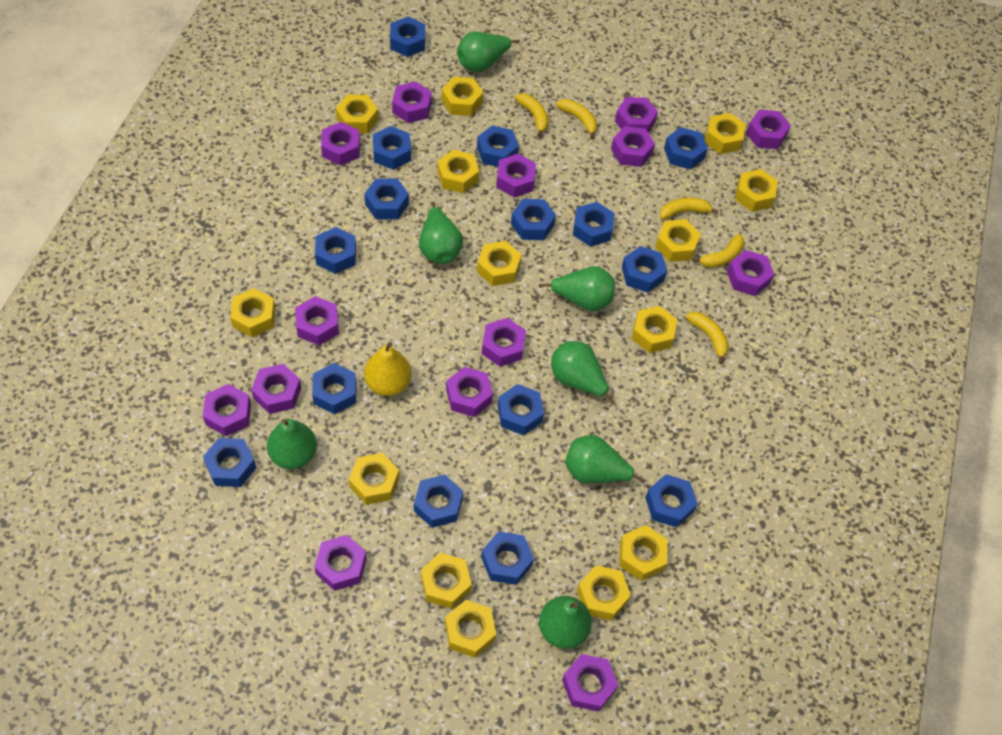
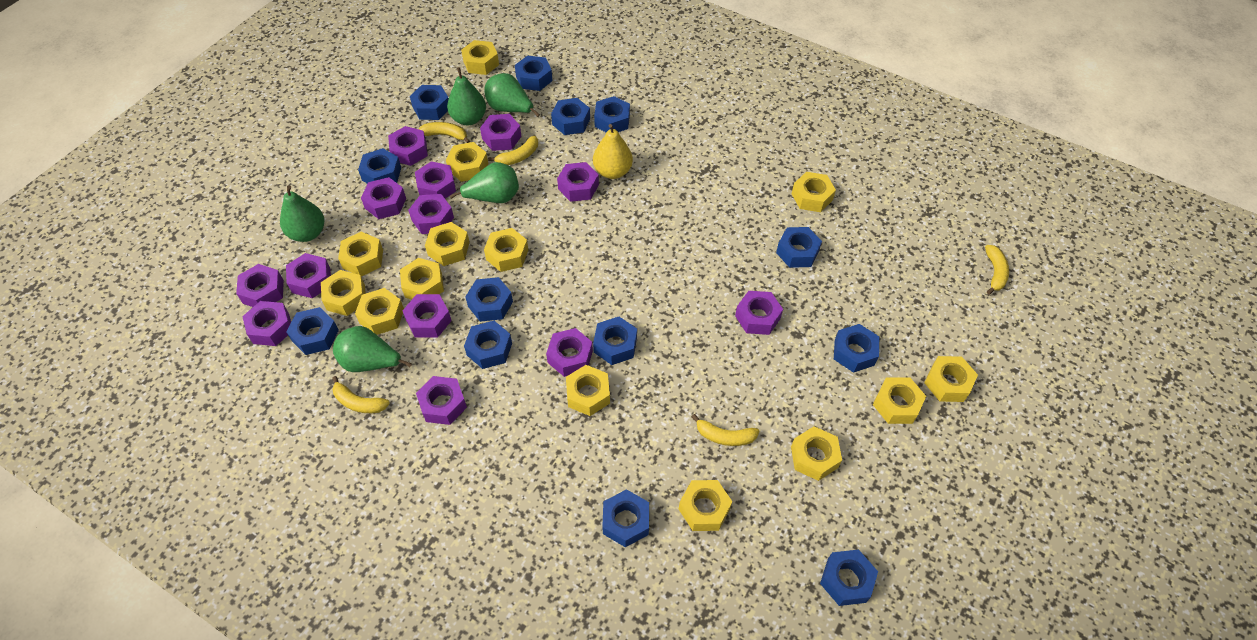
blue nut: 15 -> 13
green pear: 7 -> 5
purple nut: 14 -> 13

